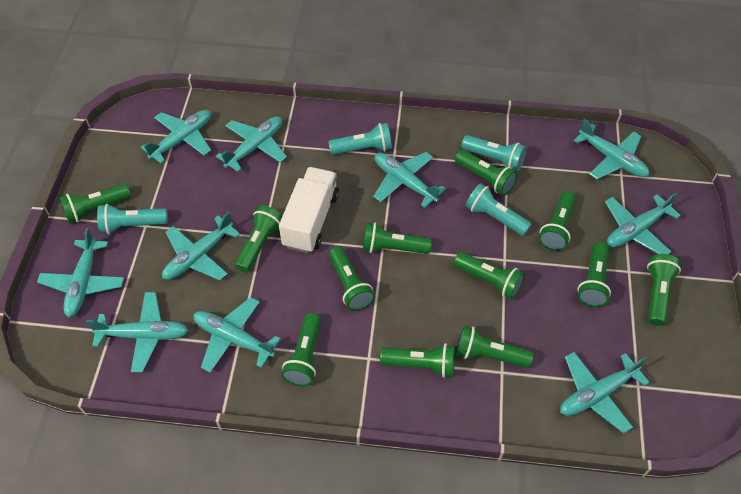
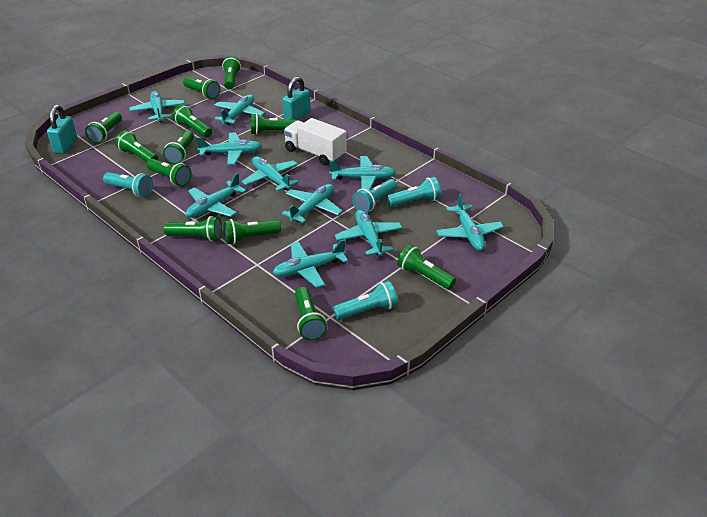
turquoise padlock: 0 -> 2

